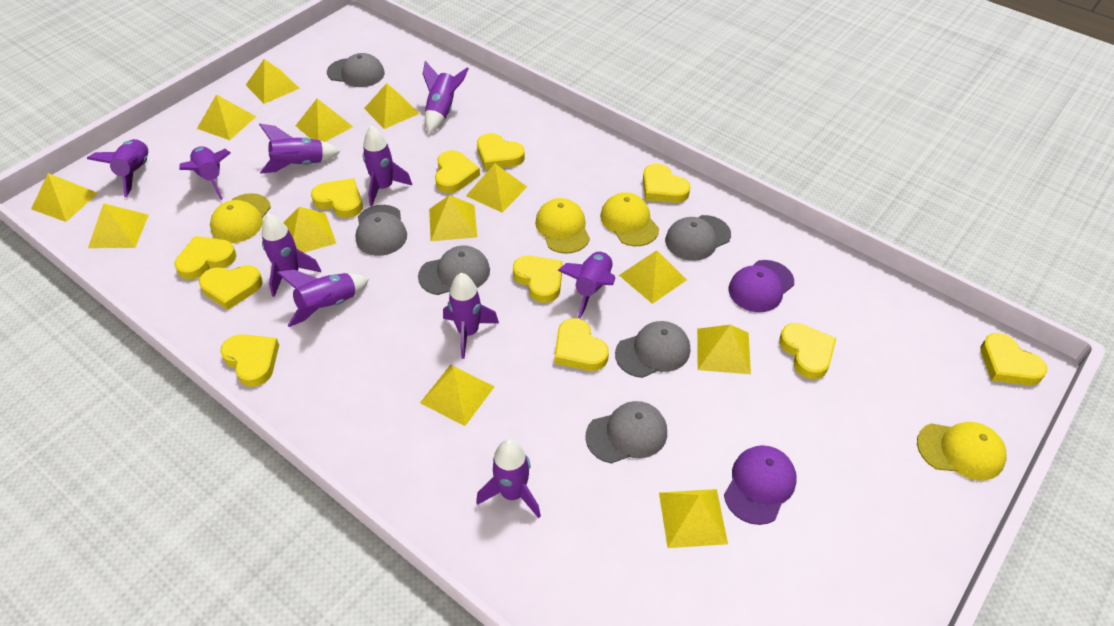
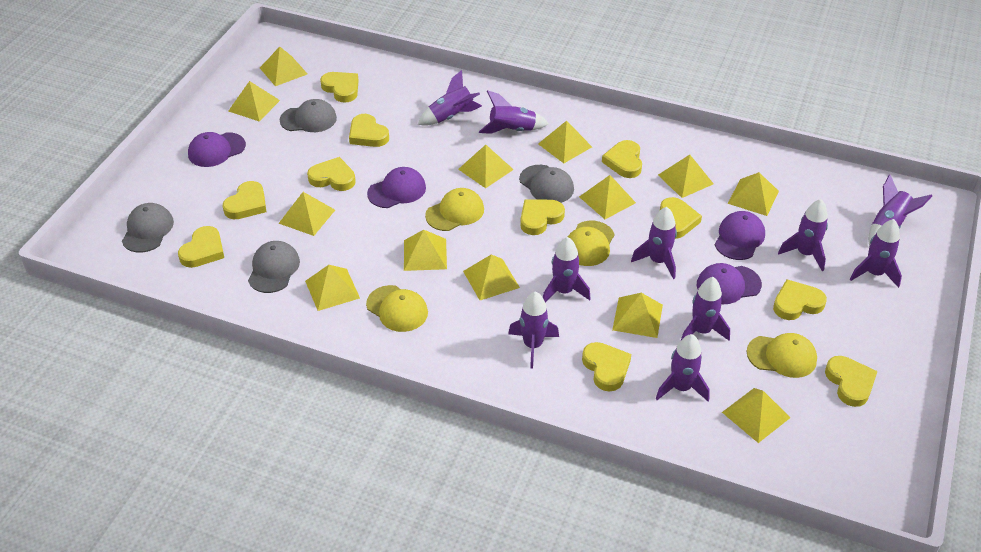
grey cap: 6 -> 4
purple cap: 2 -> 4

